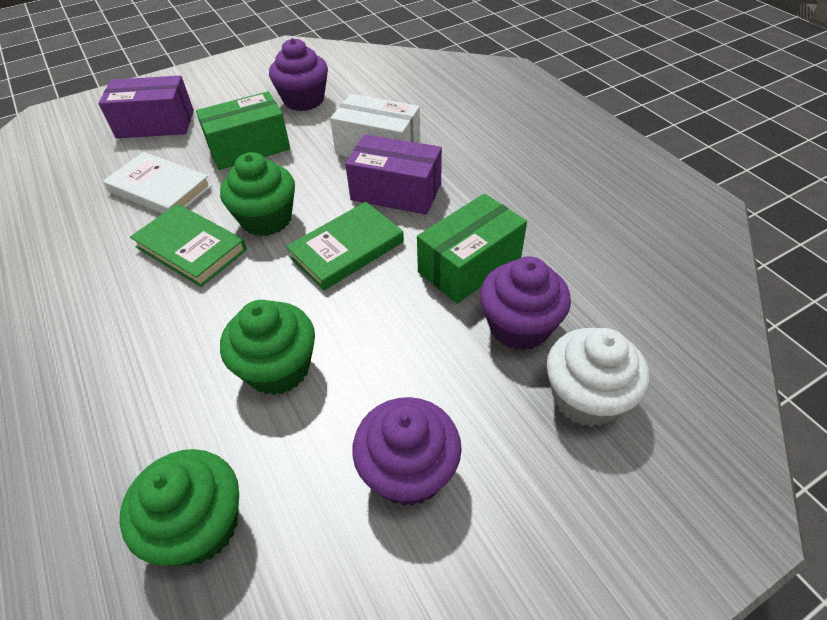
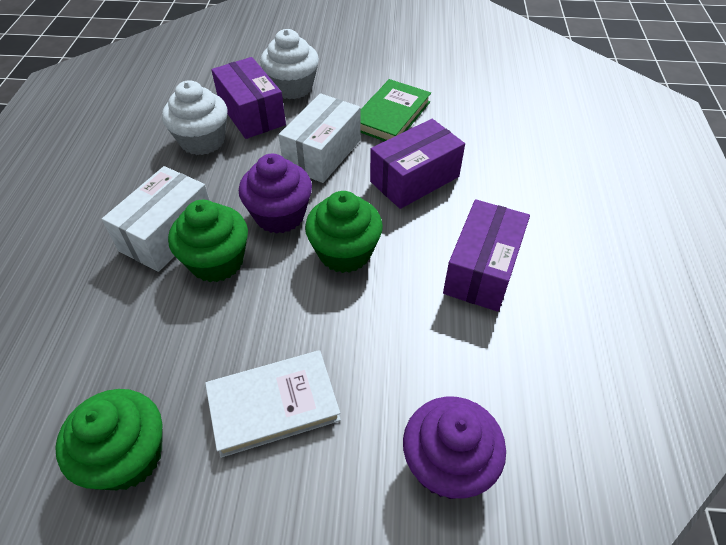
green book: 2 -> 1
green box: 2 -> 0
purple box: 2 -> 3
purple cupcake: 3 -> 2
white box: 1 -> 2
white cupcake: 1 -> 2

